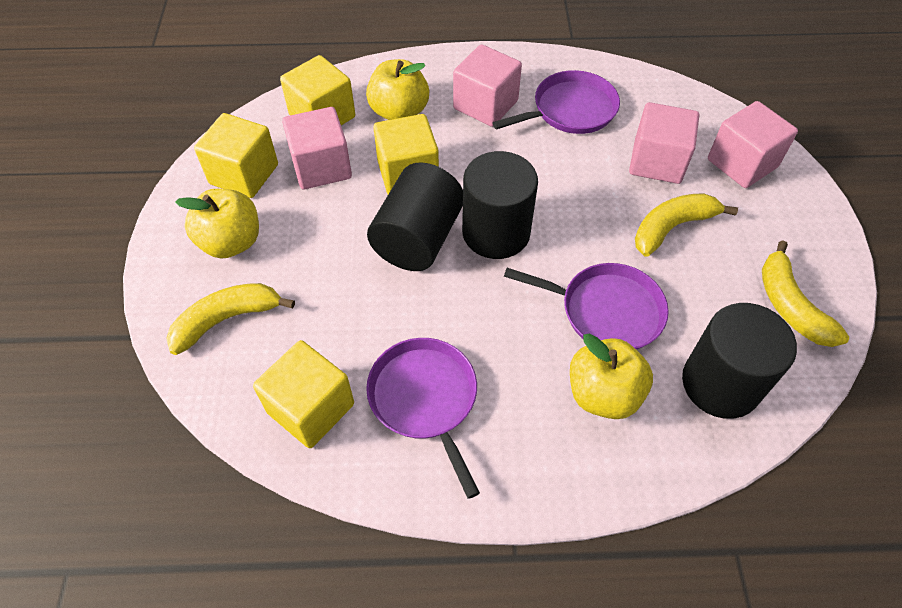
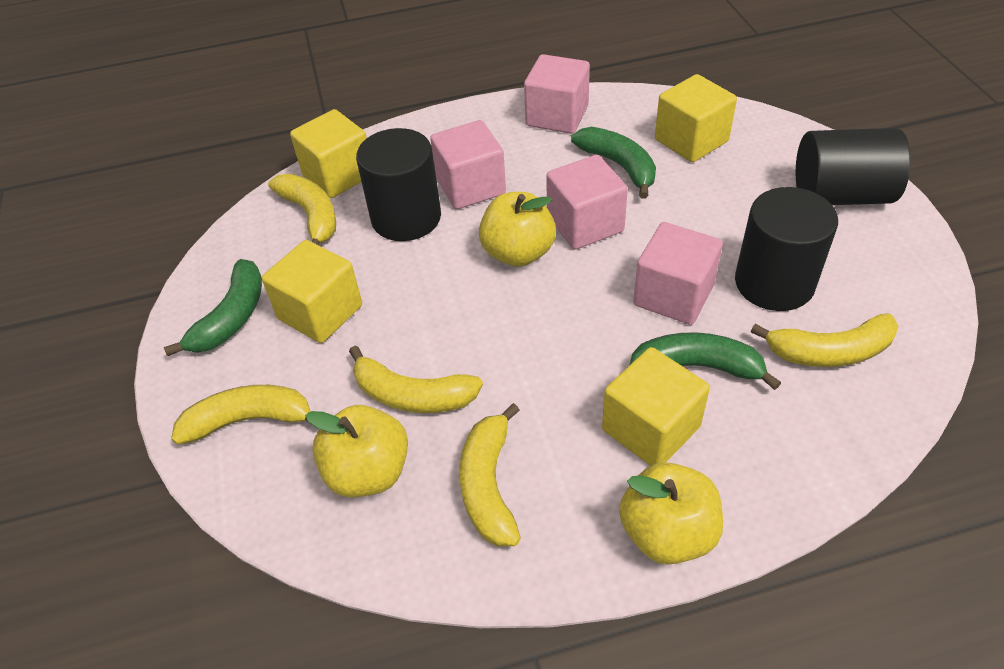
green banana: 0 -> 3
purple pan: 3 -> 0
yellow banana: 3 -> 5

